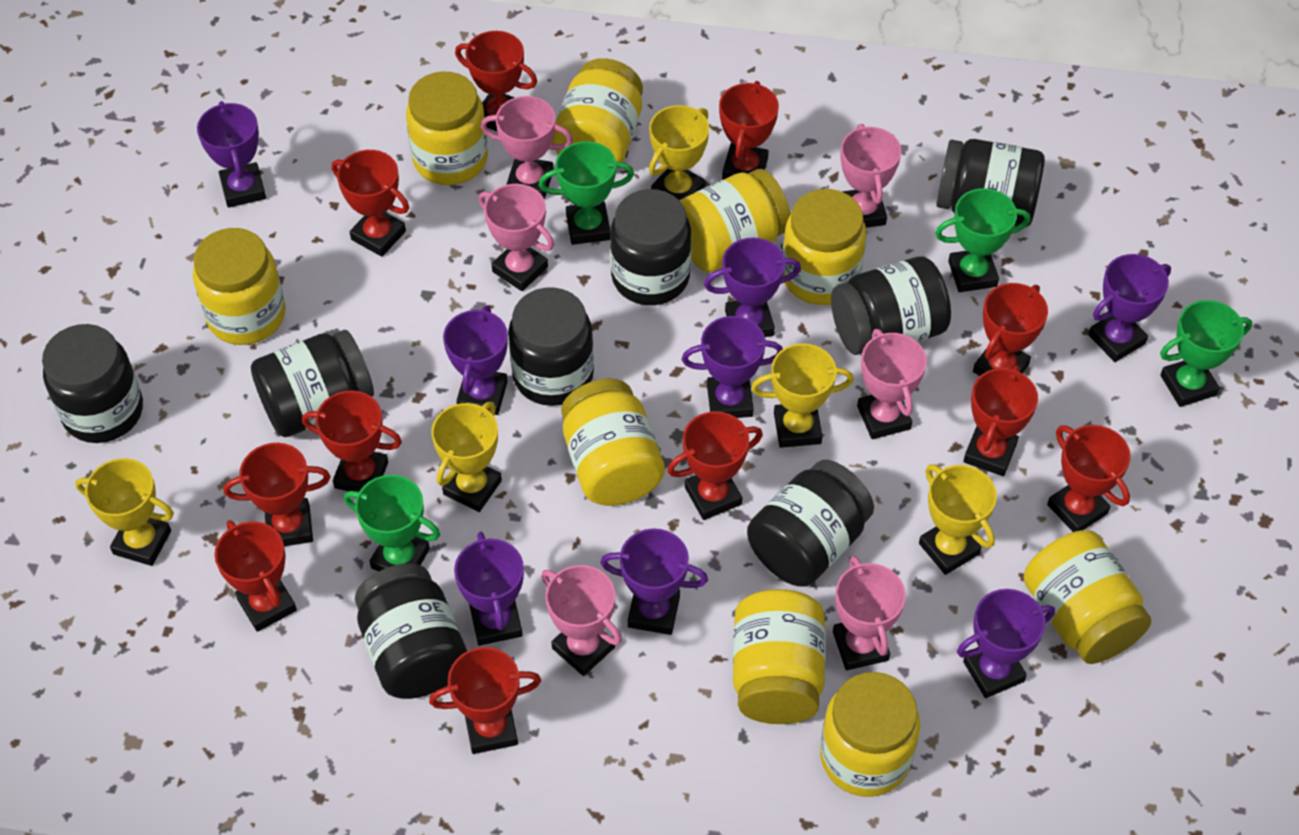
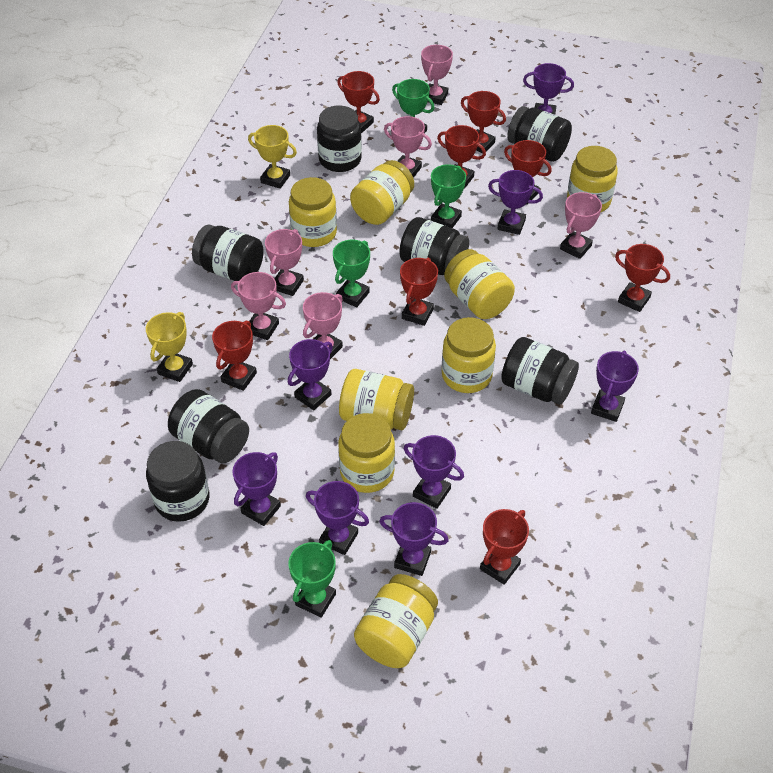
black jar: 8 -> 7
red trophy: 11 -> 8
yellow jar: 9 -> 8
yellow trophy: 5 -> 2

